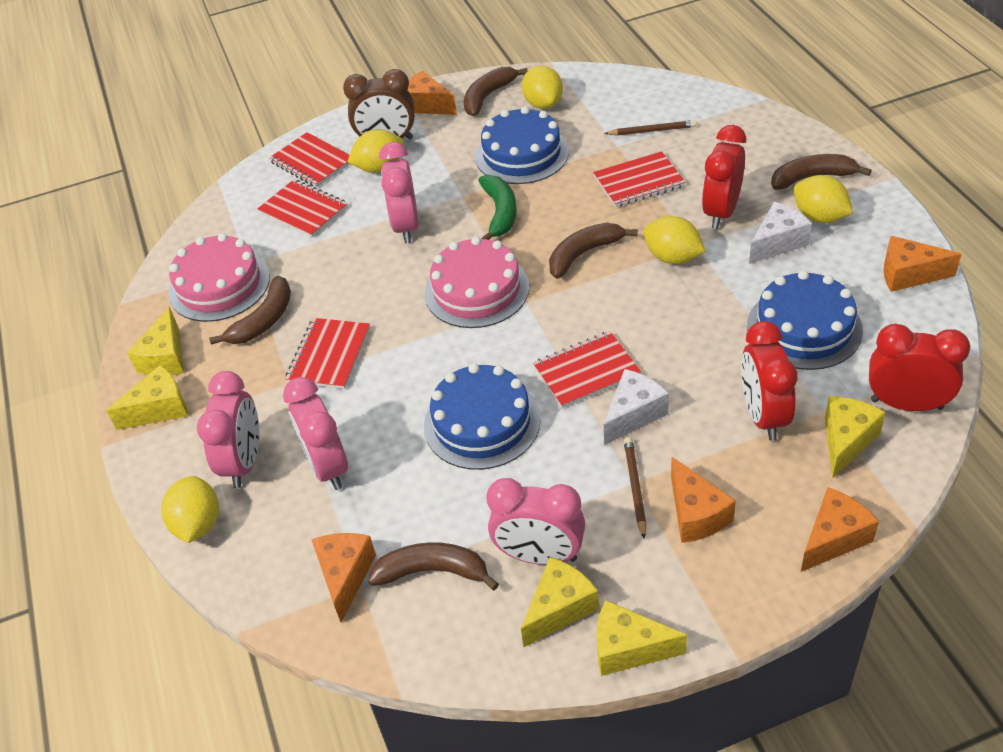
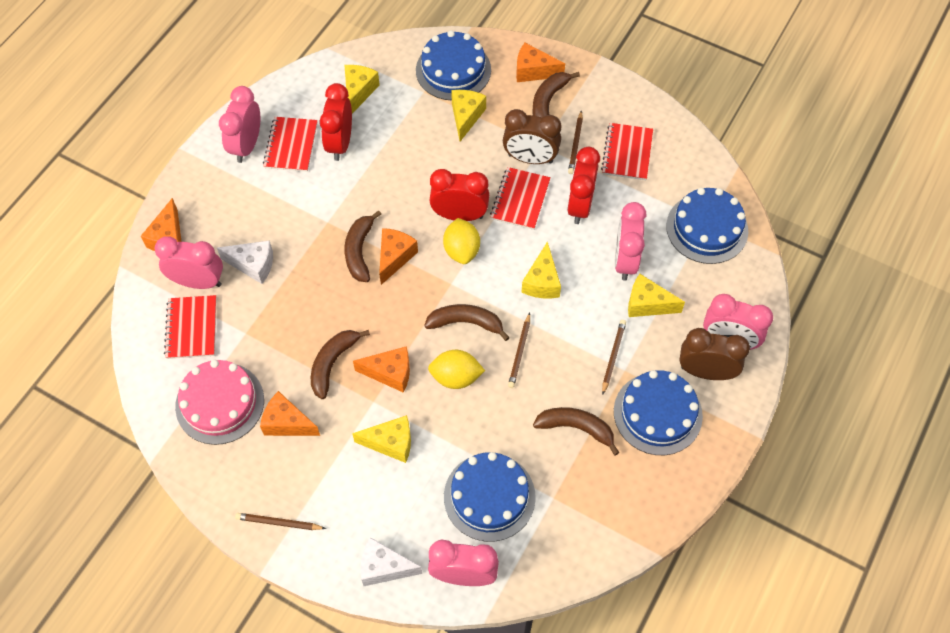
blue cake: 3 -> 4
brown clock: 1 -> 2
brown pencil: 2 -> 4
green banana: 1 -> 0
pink cake: 2 -> 1
pink clock: 4 -> 5
red notebook: 5 -> 4
yellow lemon: 5 -> 2

